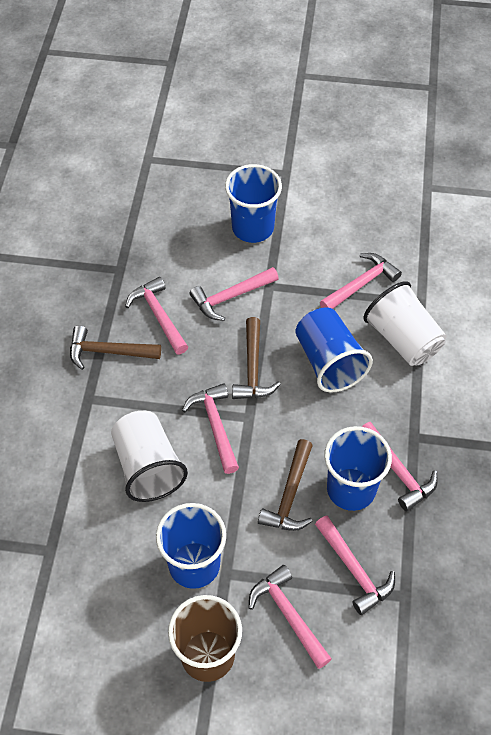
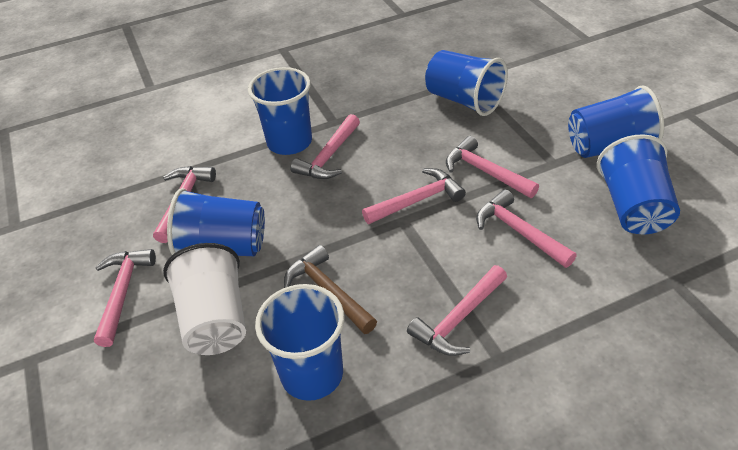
blue cup: 4 -> 6
brown cup: 1 -> 0
brown hammer: 3 -> 1
white cup: 2 -> 1

